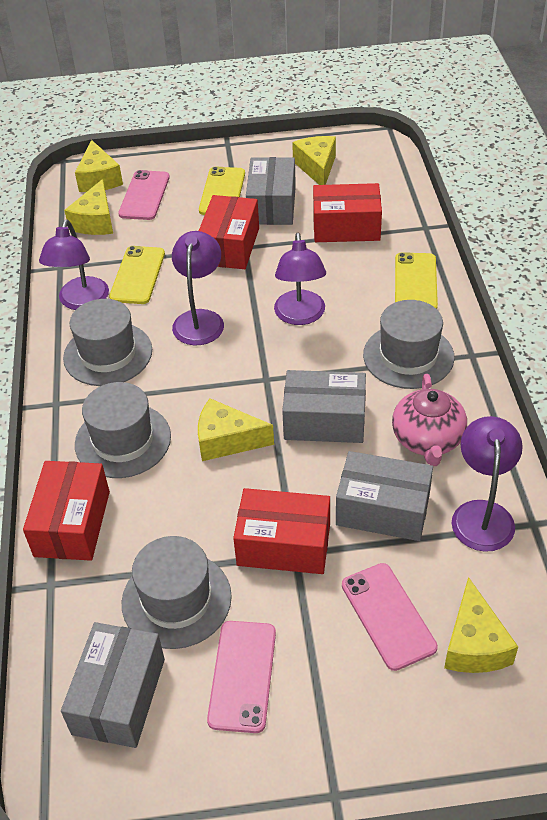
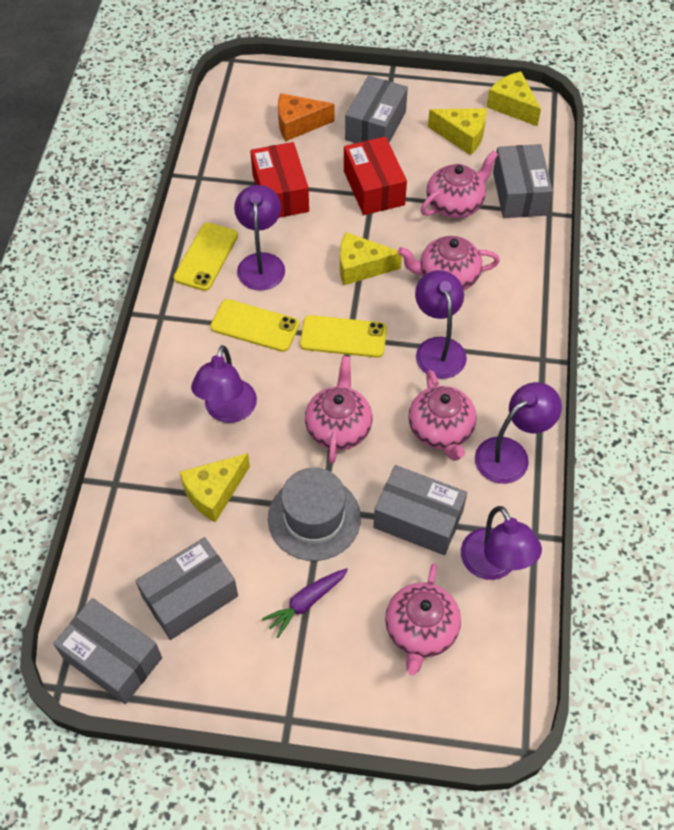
grey box: 4 -> 5
grey hat: 4 -> 1
orange cheese: 0 -> 1
pink phone: 3 -> 0
pink teapot: 1 -> 5
purple carrot: 0 -> 1
purple lamp: 4 -> 5
red box: 4 -> 2
yellow cheese: 5 -> 4

